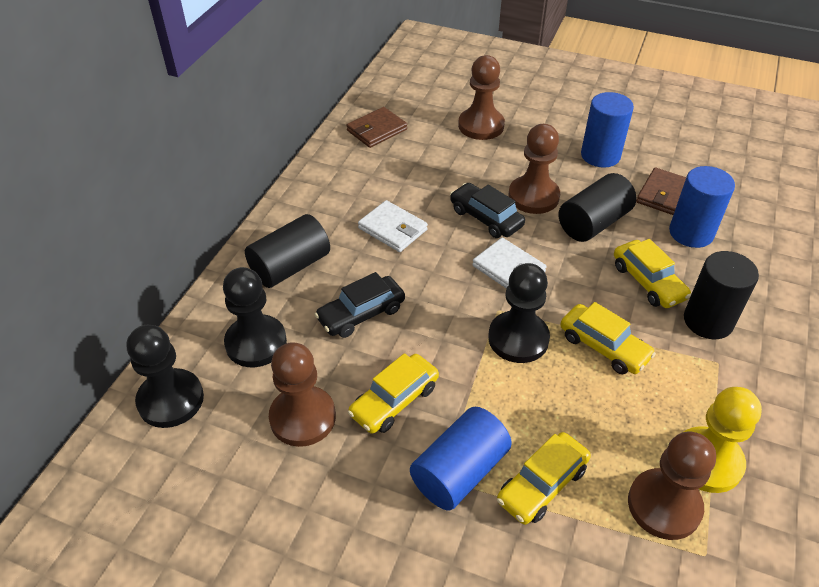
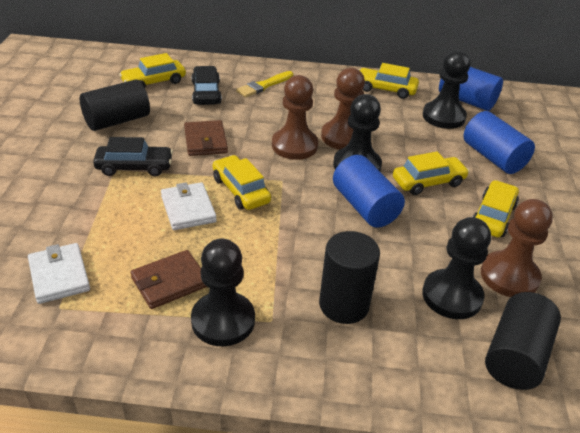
black pawn: 3 -> 4
brown pawn: 4 -> 3
yellow brush: 0 -> 1
yellow car: 4 -> 5
yellow pawn: 1 -> 0

